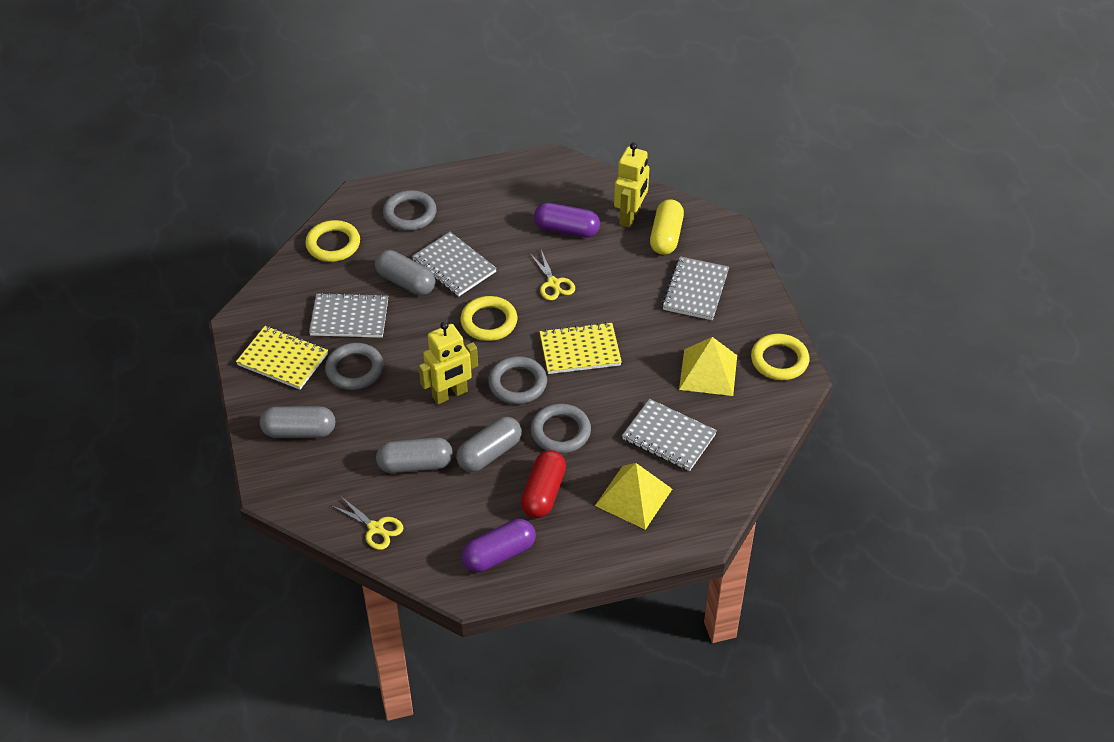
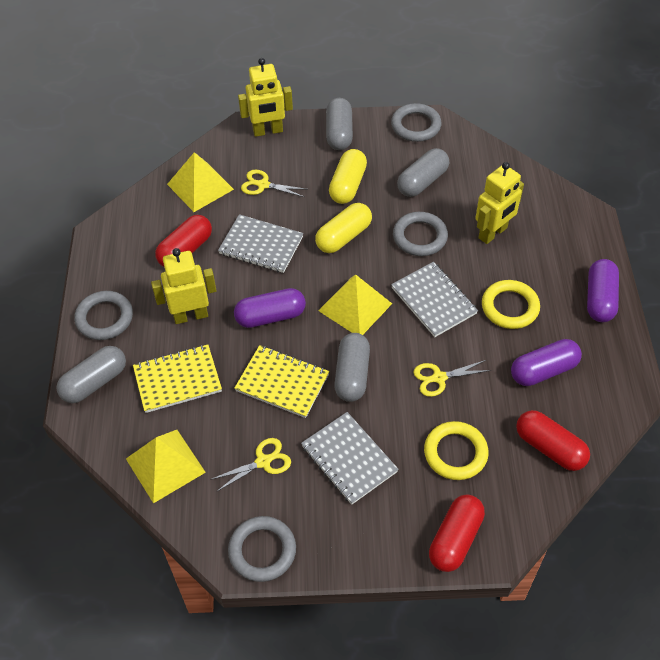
grey notebook: 4 -> 3
purple capsule: 2 -> 3
red capsule: 1 -> 3
yellow capsule: 1 -> 2
yellow pyramid: 2 -> 3
yellow ring: 3 -> 2
yellow robot: 2 -> 3
yellow scissors: 2 -> 3

